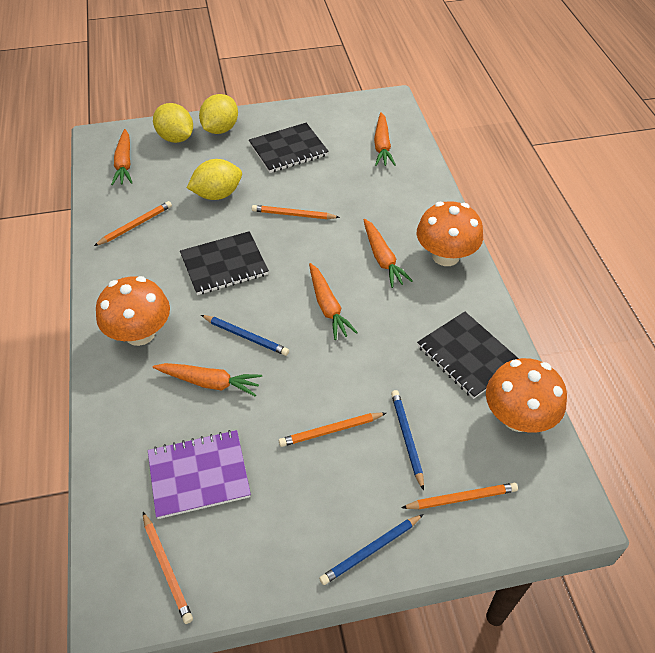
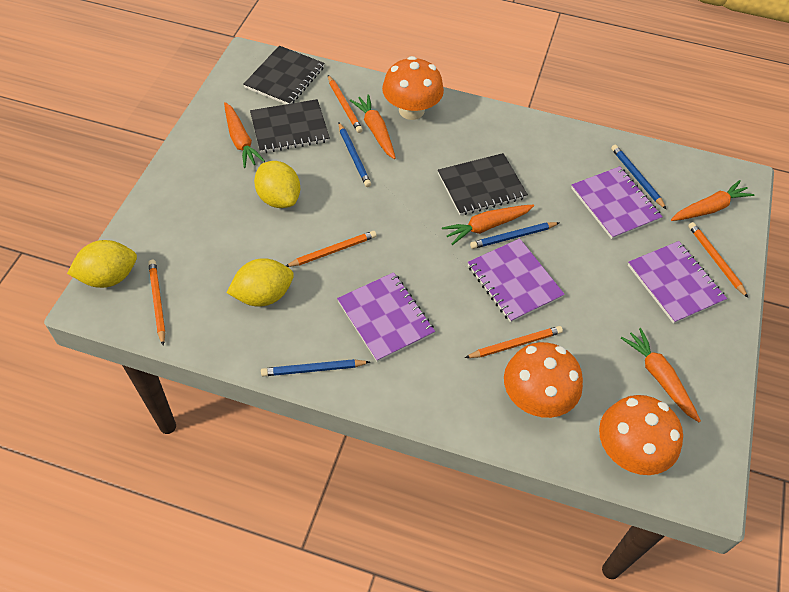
blue pencil: 3 -> 4
purple notebook: 1 -> 4

